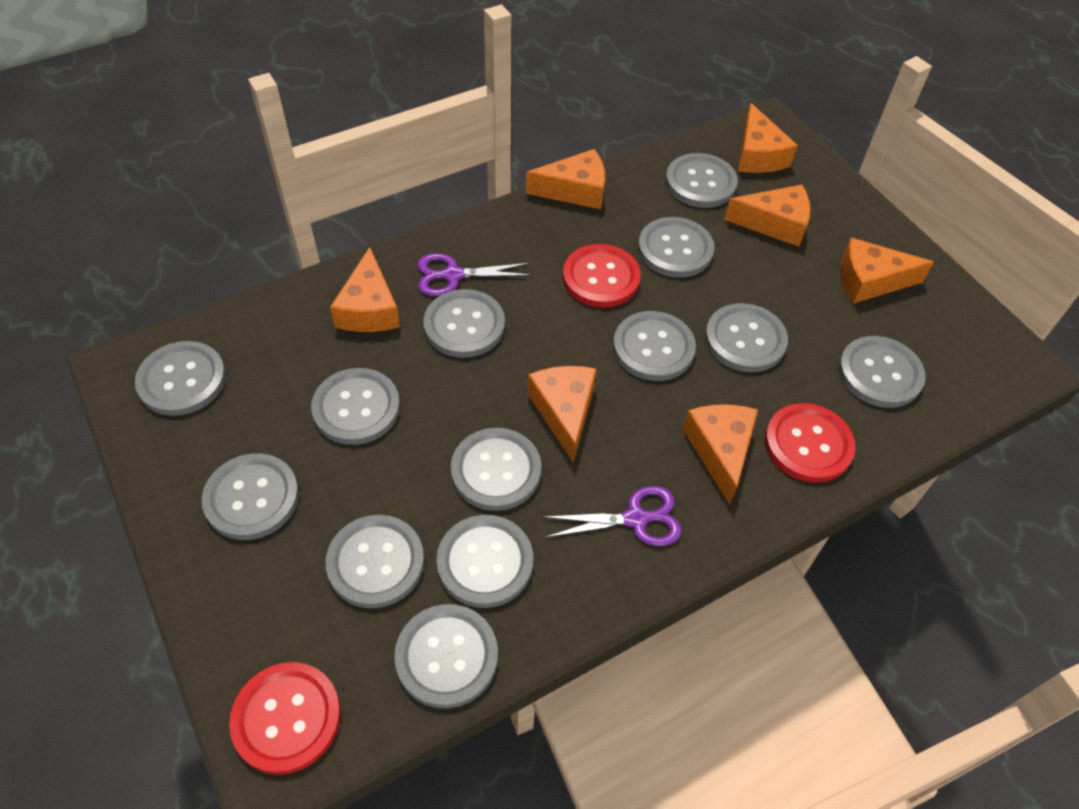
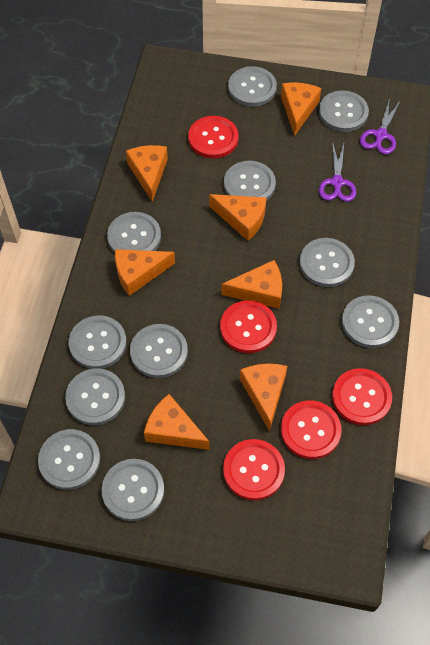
grey button: 13 -> 11
red button: 3 -> 5

